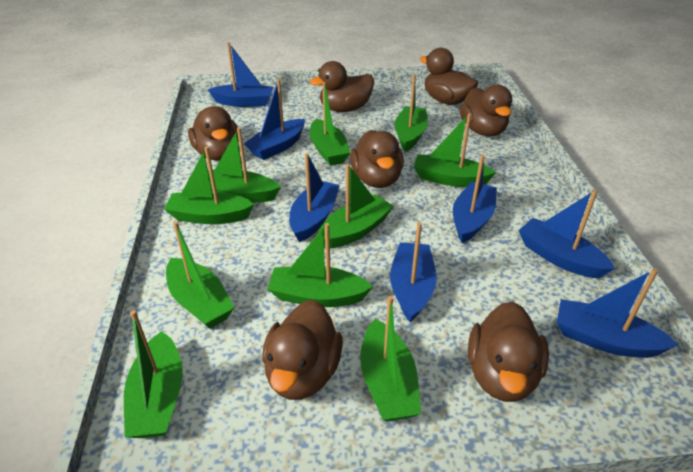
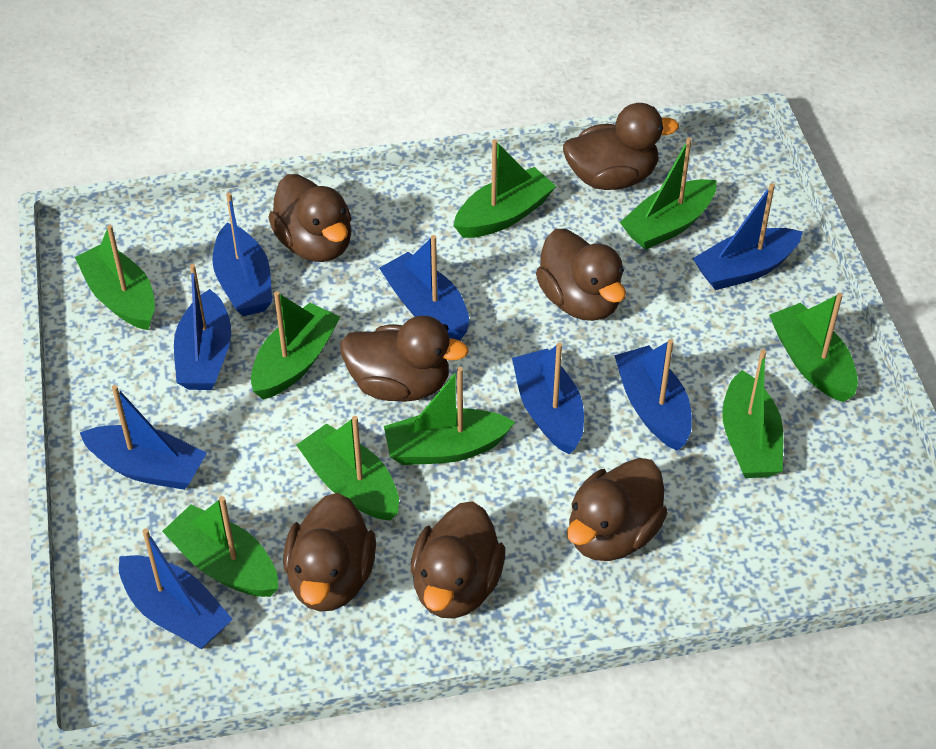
blue boat: 7 -> 8
green boat: 10 -> 9

